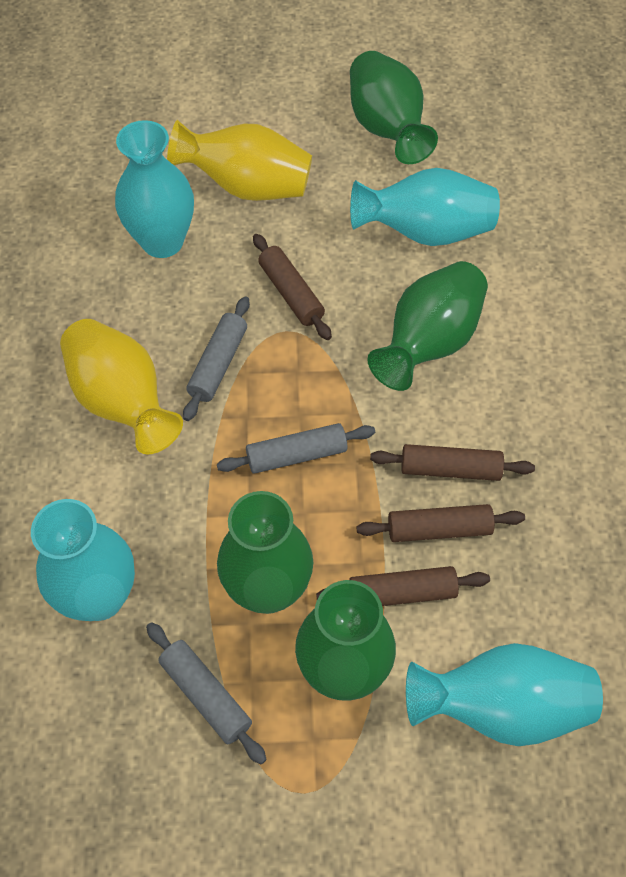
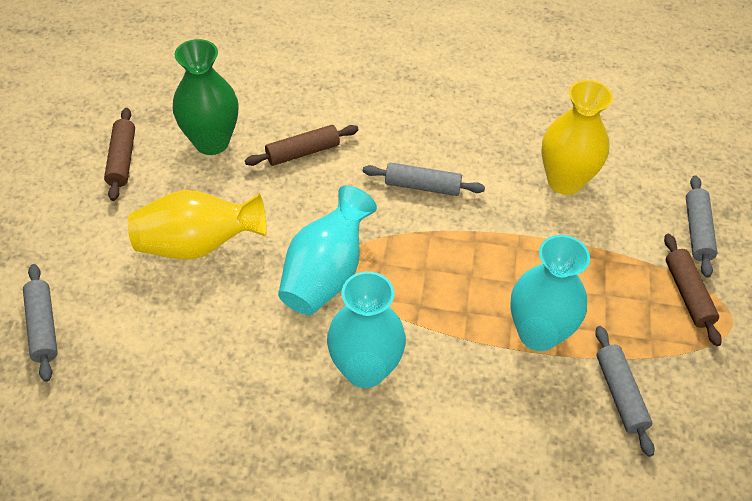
brown rolling pin: 4 -> 3
green vase: 4 -> 1
grey rolling pin: 3 -> 4
turquoise vase: 4 -> 3

